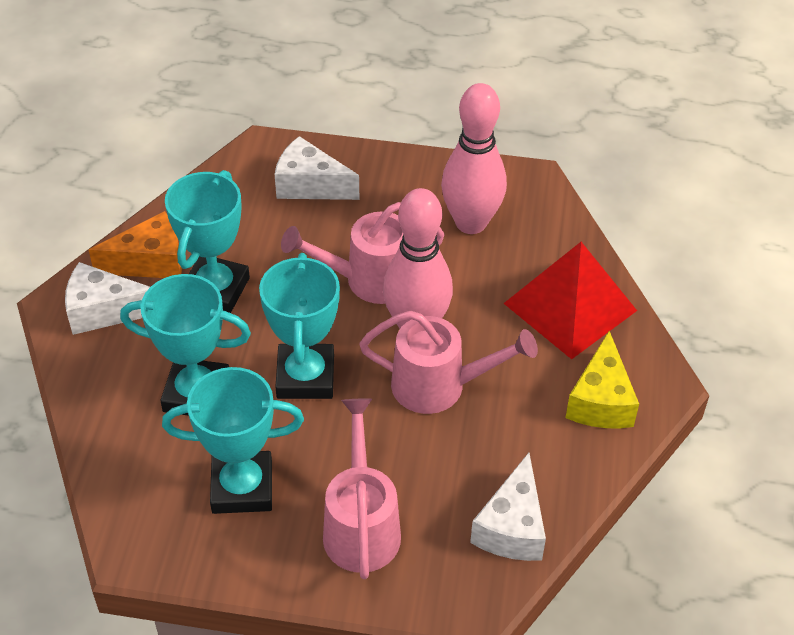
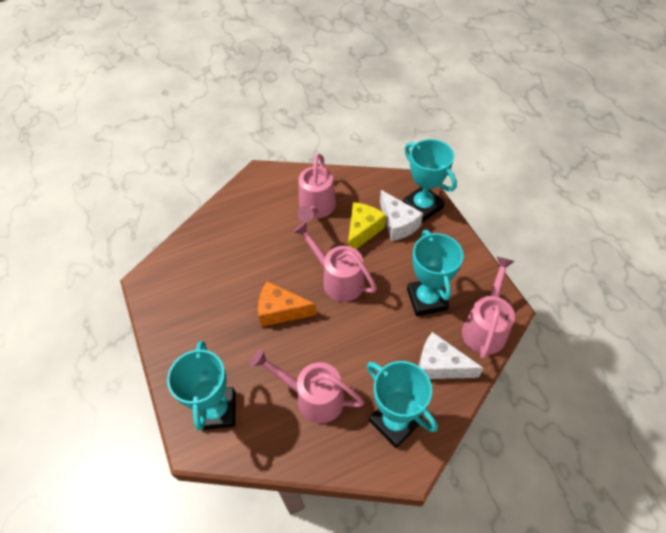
pink bowling pin: 2 -> 0
pink watering can: 3 -> 4
red pyramid: 1 -> 0
white cheese: 3 -> 2

